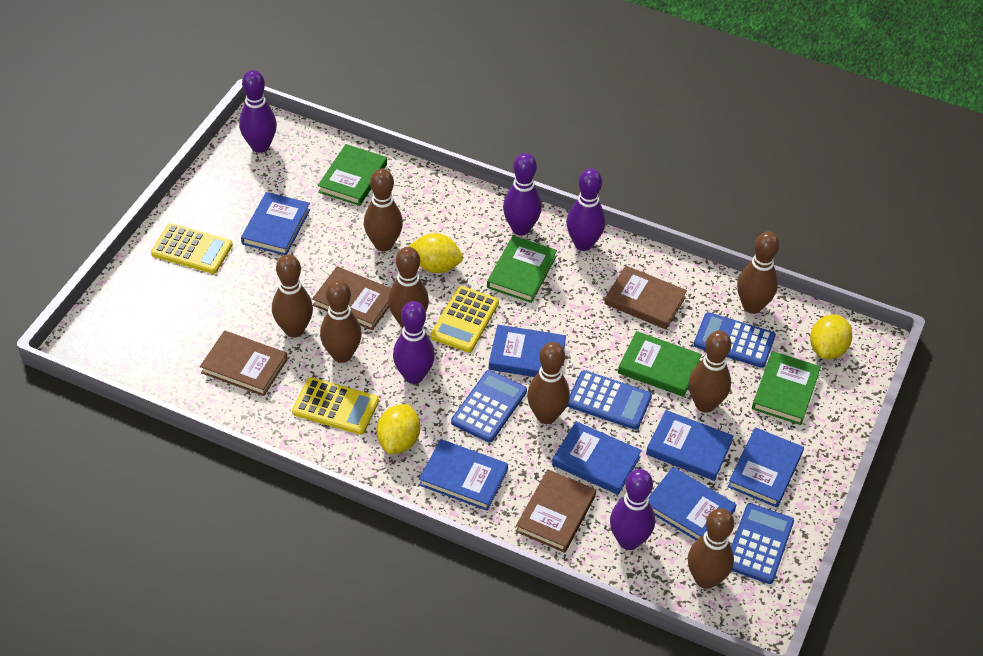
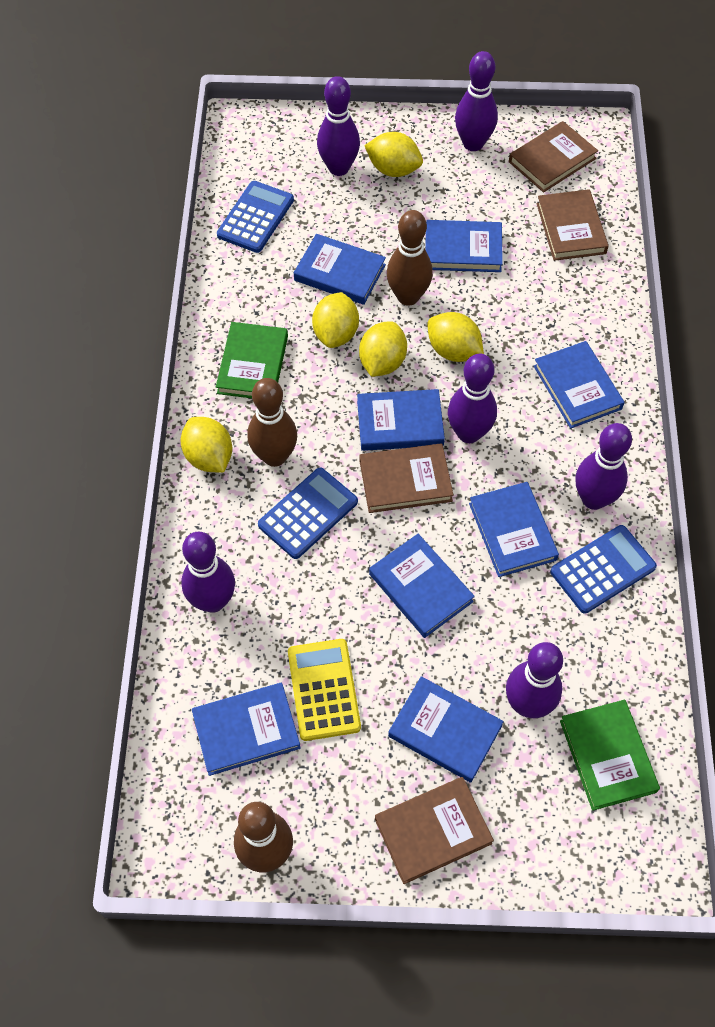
blue book: 7 -> 8
blue calculator: 4 -> 3
brown bowling pin: 8 -> 3
green book: 4 -> 2
purple bowling pin: 5 -> 6
yellow calculator: 3 -> 1
yellow lemon: 3 -> 5

